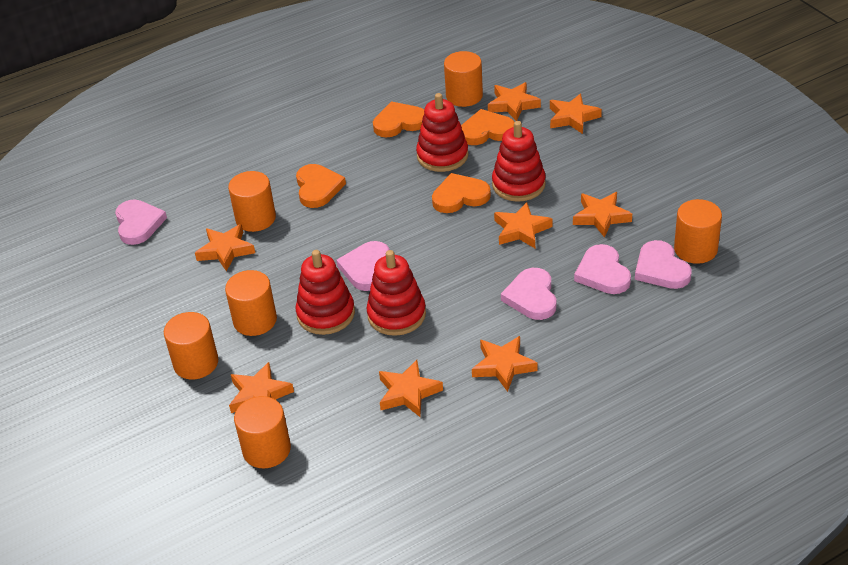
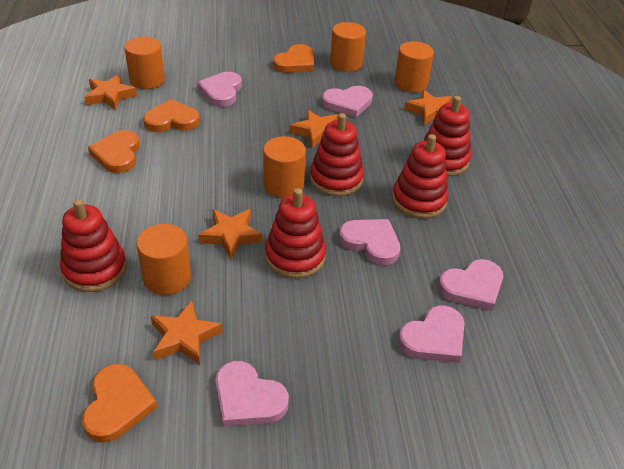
orange cylinder: 6 -> 5
orange star: 8 -> 5
pink heart: 5 -> 6
red stacking toy: 4 -> 5

